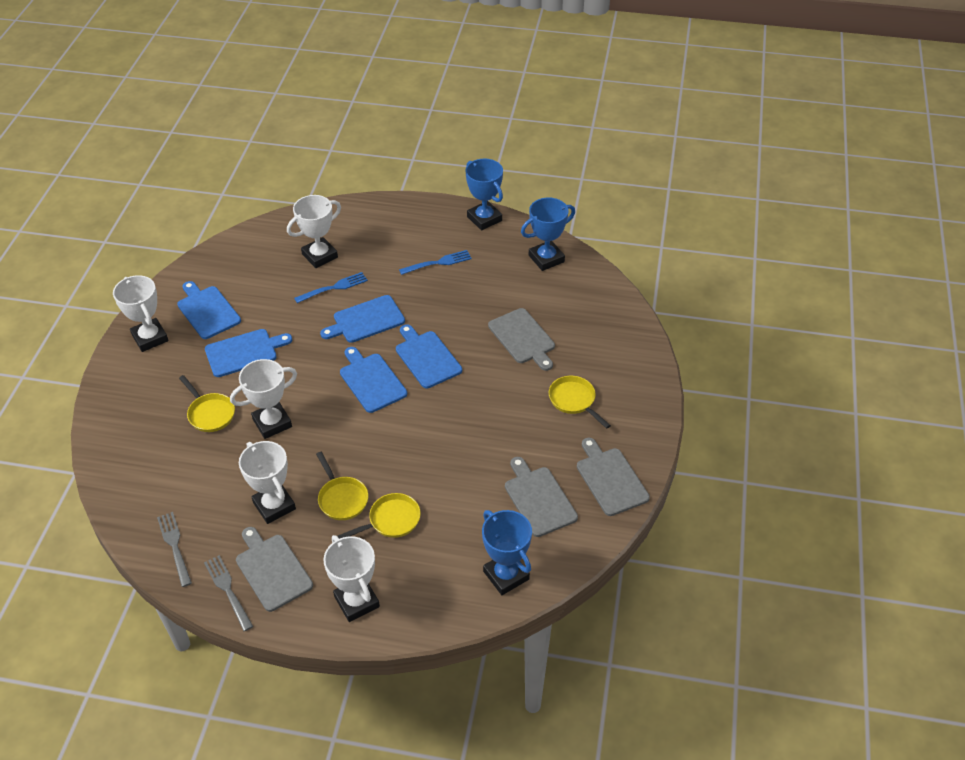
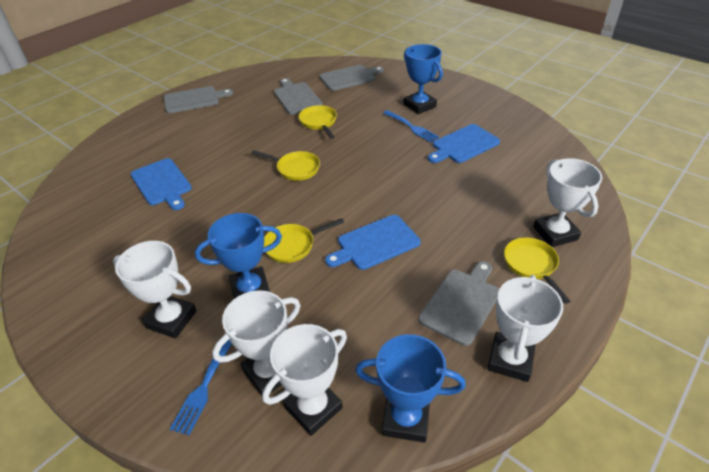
blue cutting board: 5 -> 3
grey fork: 2 -> 0

